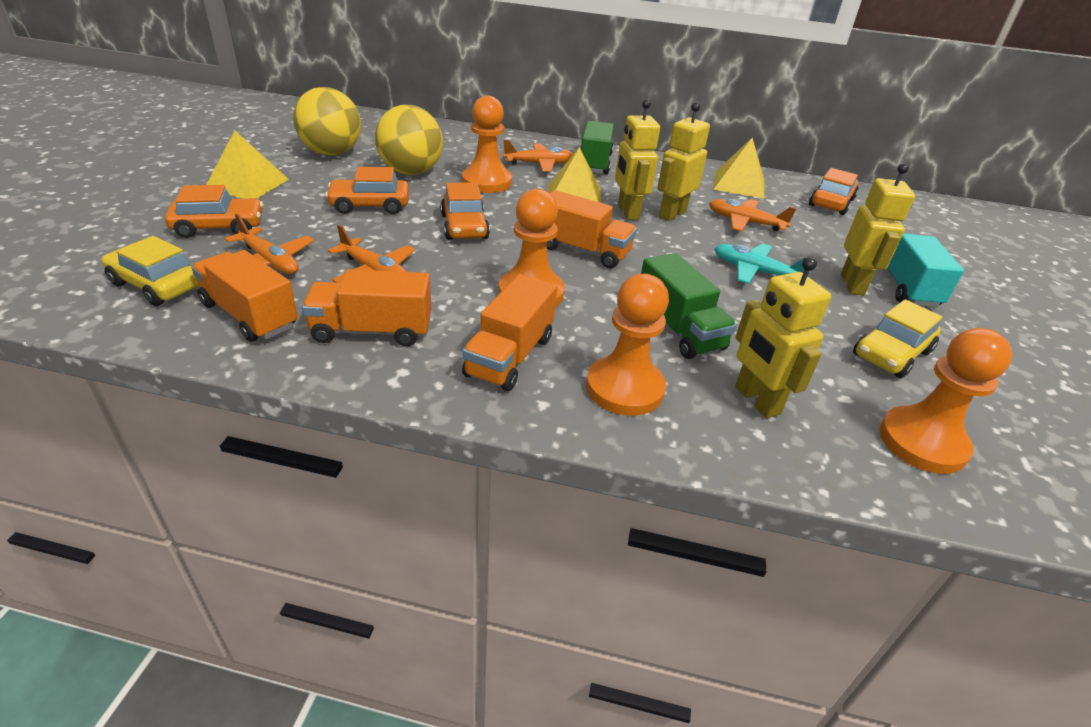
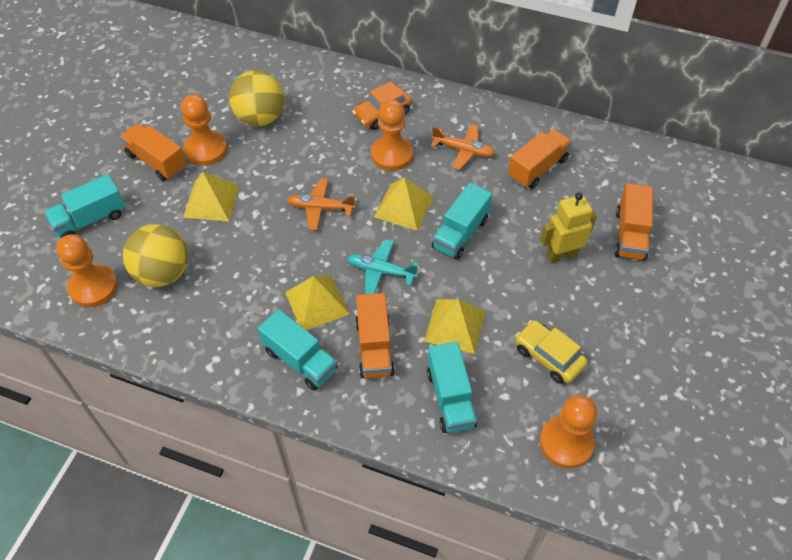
green truck: 2 -> 0
orange car: 4 -> 1
orange plane: 4 -> 2
turquoise truck: 1 -> 4
yellow car: 2 -> 1
yellow pyramid: 3 -> 4
yellow robot: 4 -> 1

